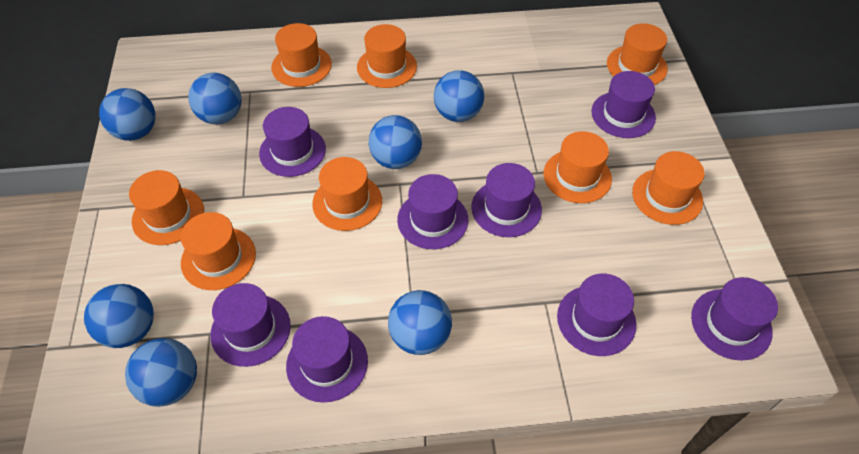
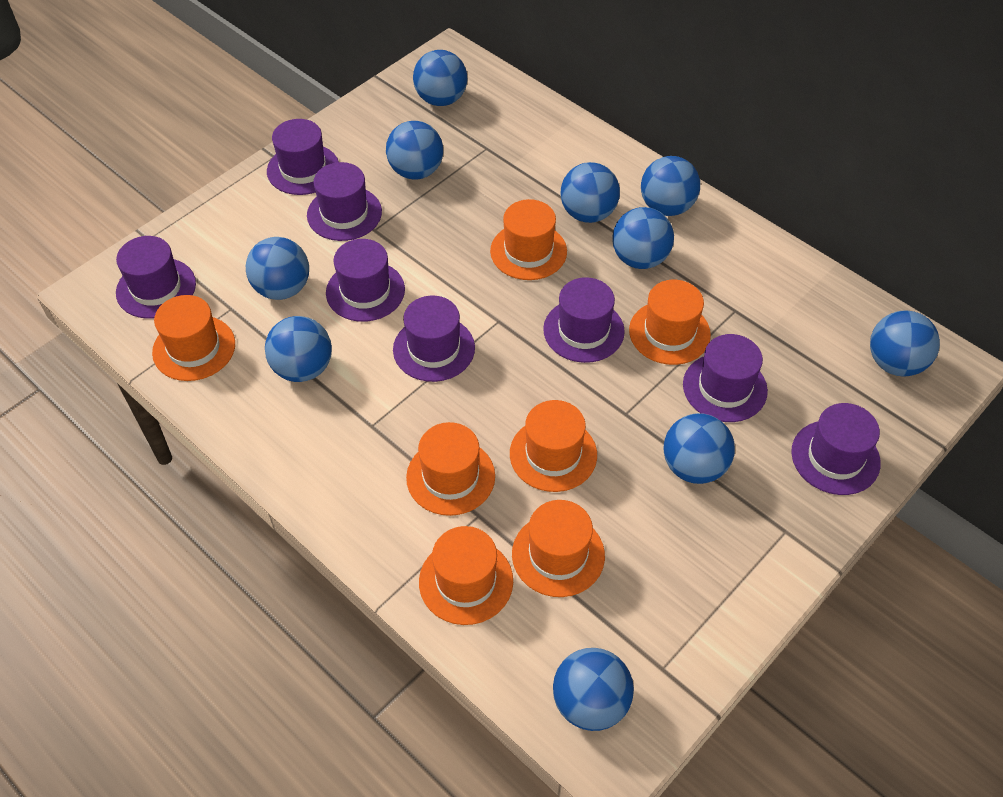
blue ball: 7 -> 10
orange hat: 8 -> 7

